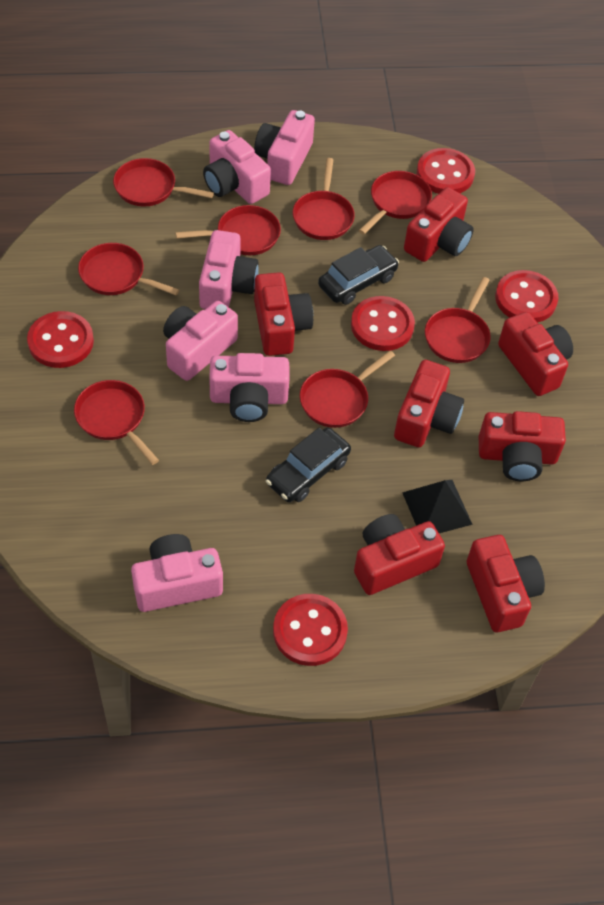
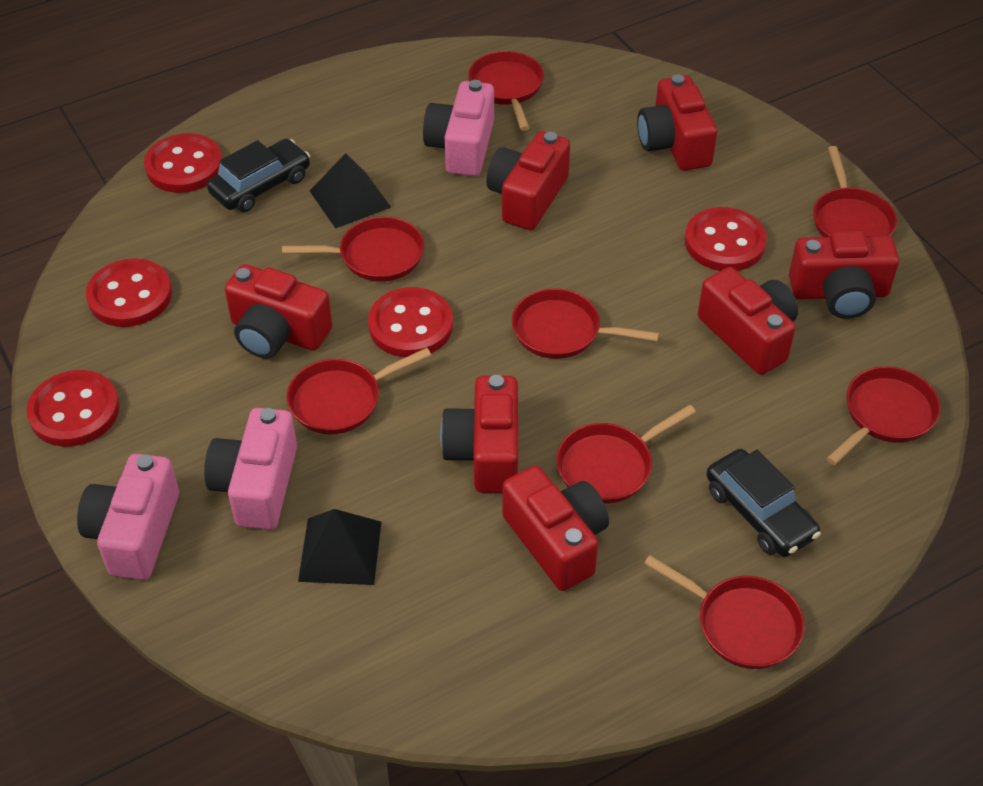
black pyramid: 1 -> 2
pink camera: 6 -> 3

